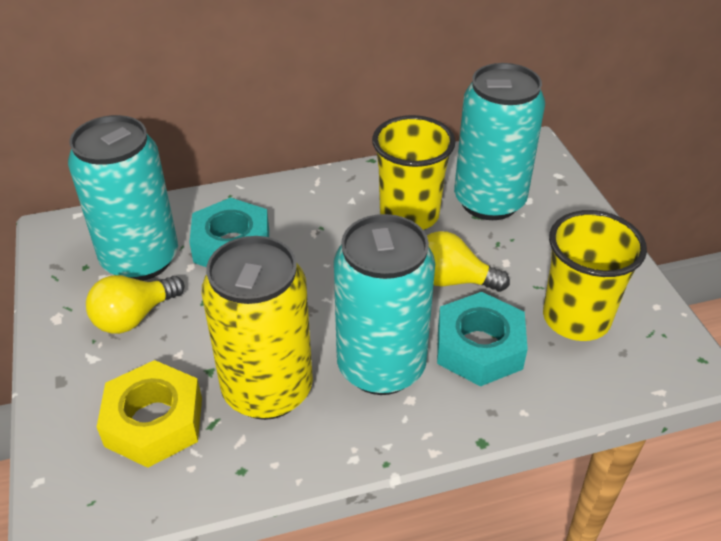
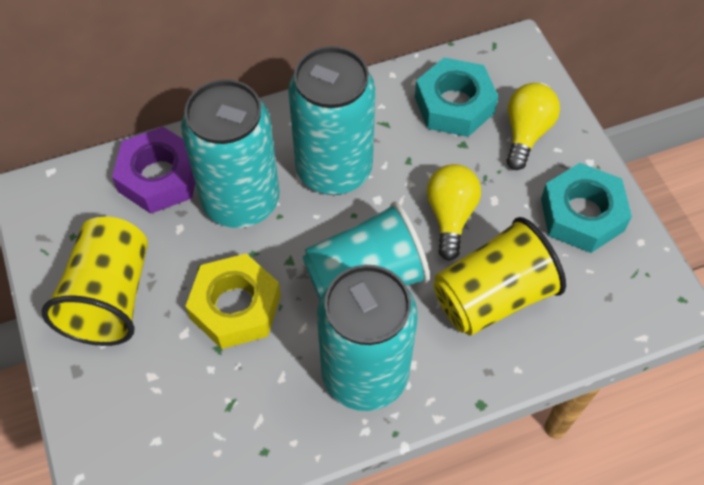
purple nut: 0 -> 1
turquoise cup: 0 -> 1
yellow can: 1 -> 0

